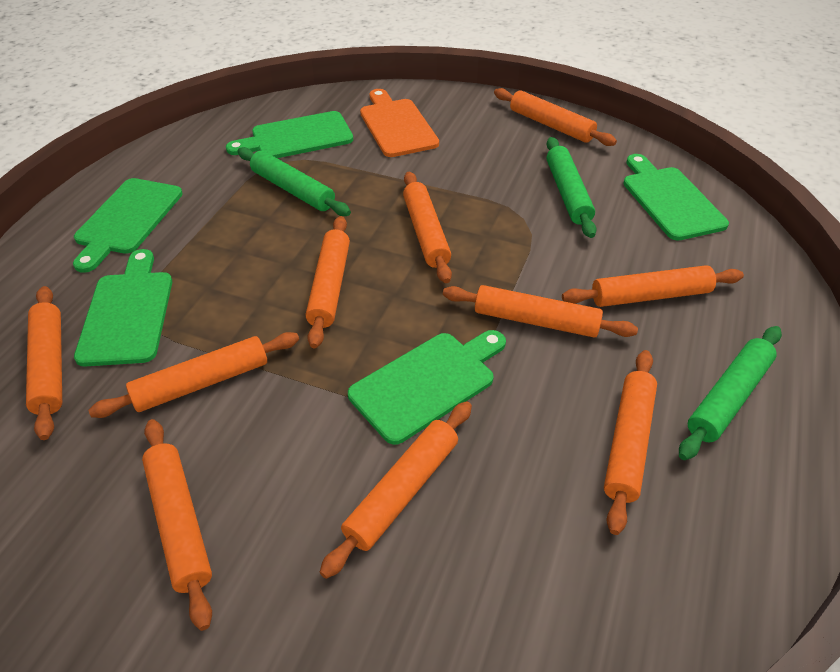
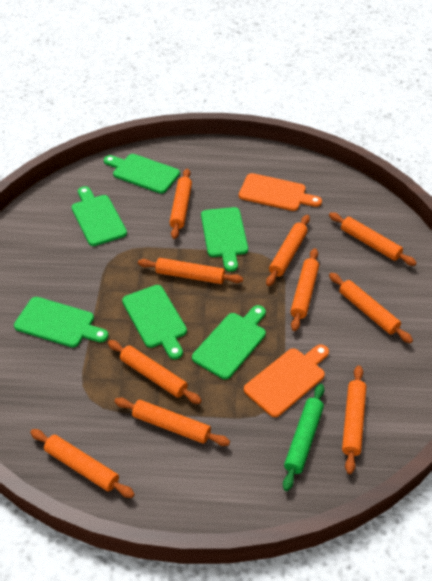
green cutting board: 5 -> 6
green rolling pin: 3 -> 1
orange cutting board: 1 -> 2

